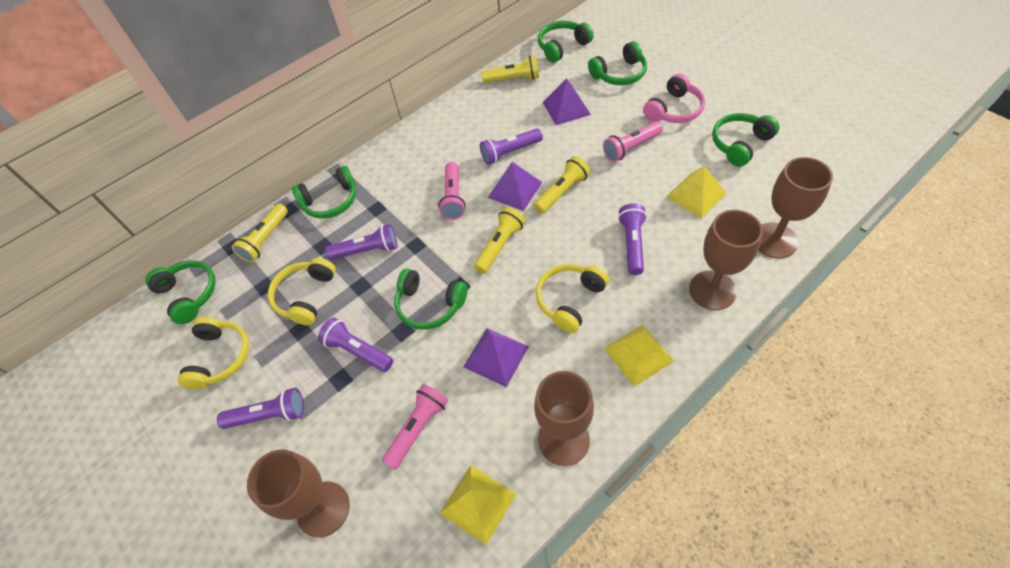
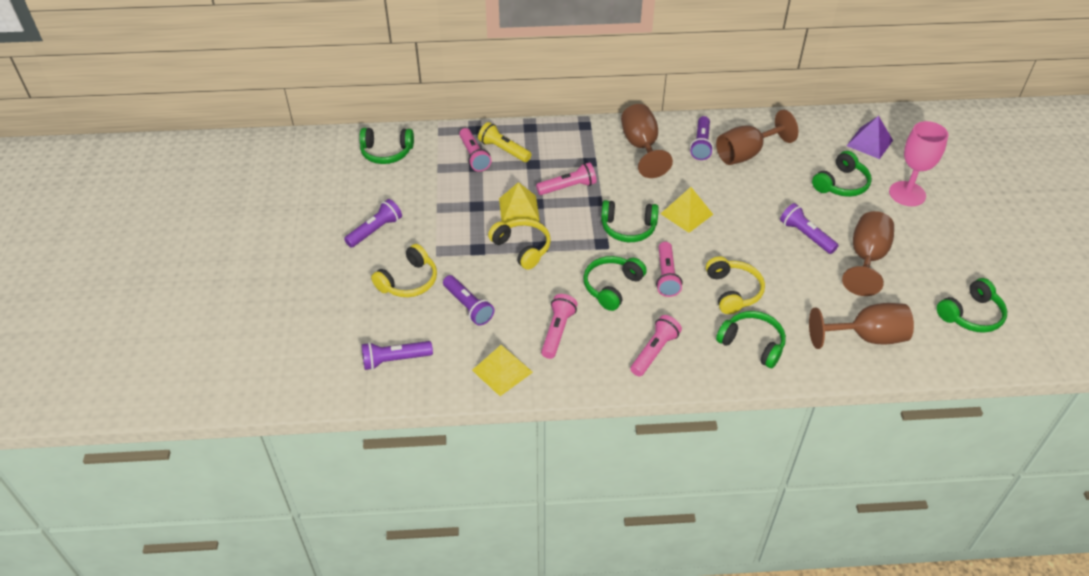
pink flashlight: 3 -> 5
pink goblet: 0 -> 1
pink headphones: 1 -> 0
purple pyramid: 3 -> 1
yellow flashlight: 4 -> 1

